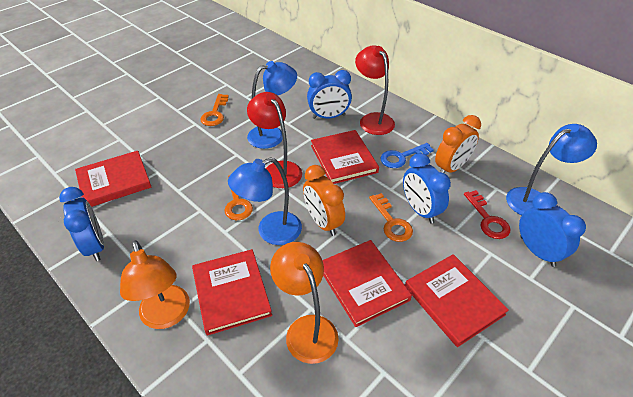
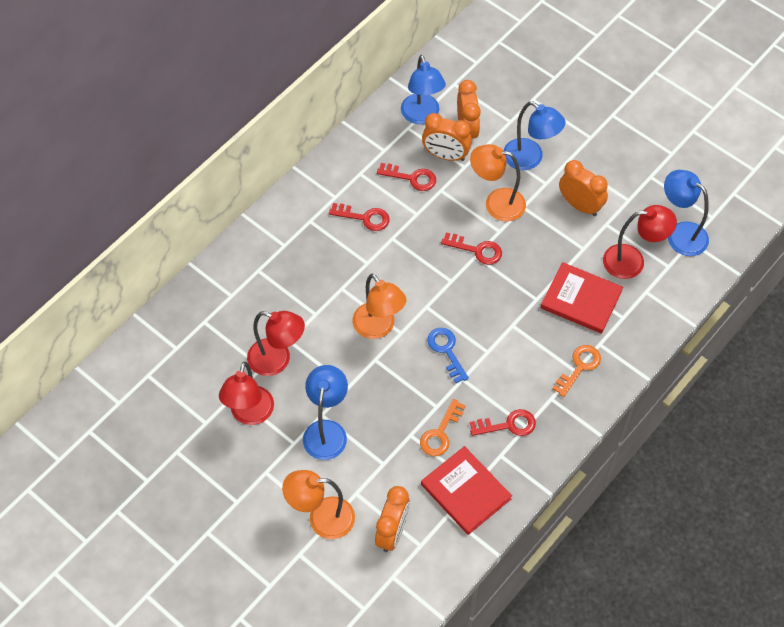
blue clock: 4 -> 0
blue lamp: 3 -> 4
orange clock: 2 -> 4
orange key: 3 -> 2
orange lamp: 2 -> 3
red book: 5 -> 2
red key: 1 -> 4
red lamp: 2 -> 3

